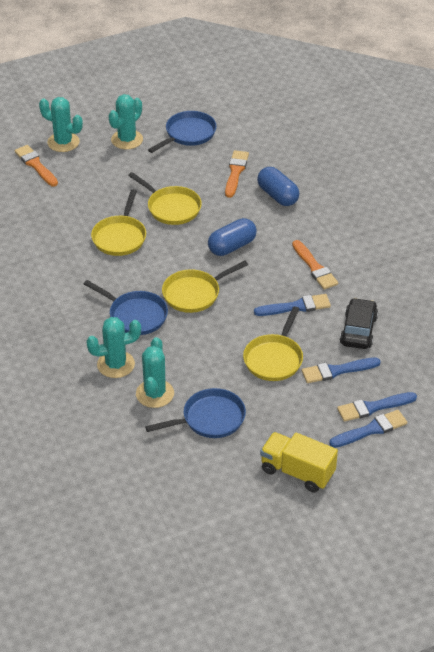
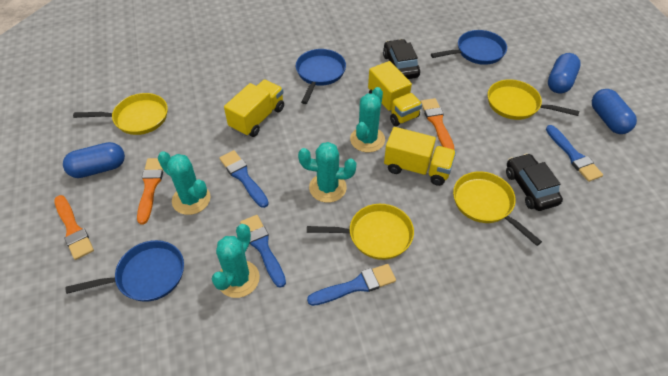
black car: 1 -> 2
blue capsule: 2 -> 3
yellow truck: 1 -> 3

